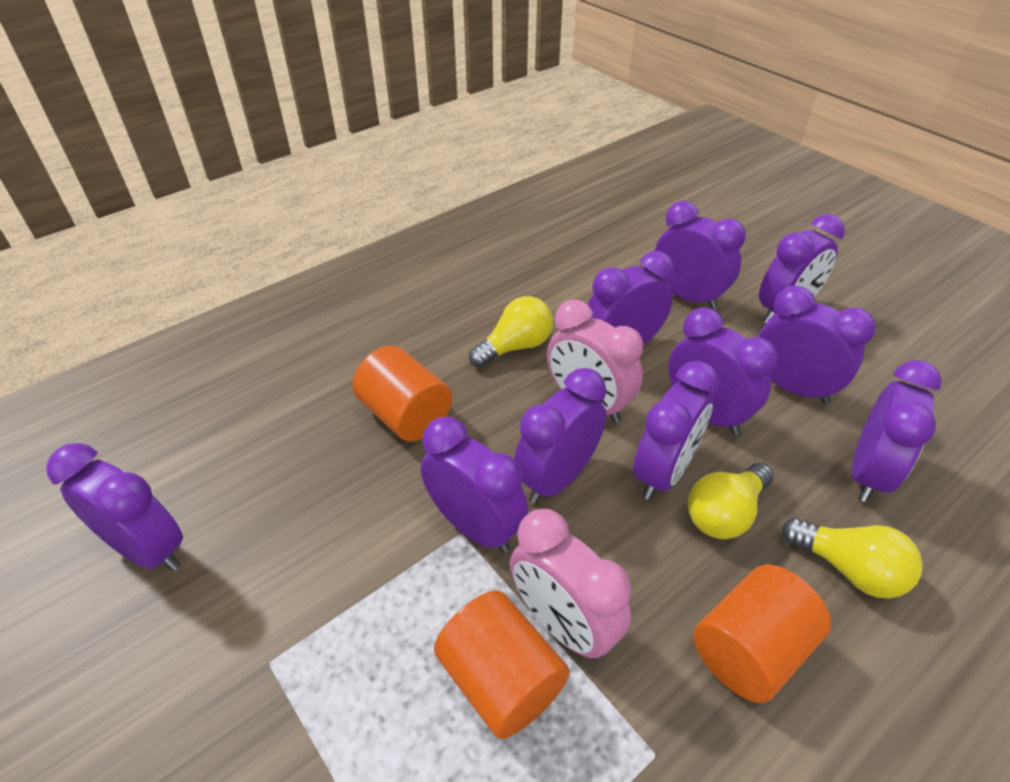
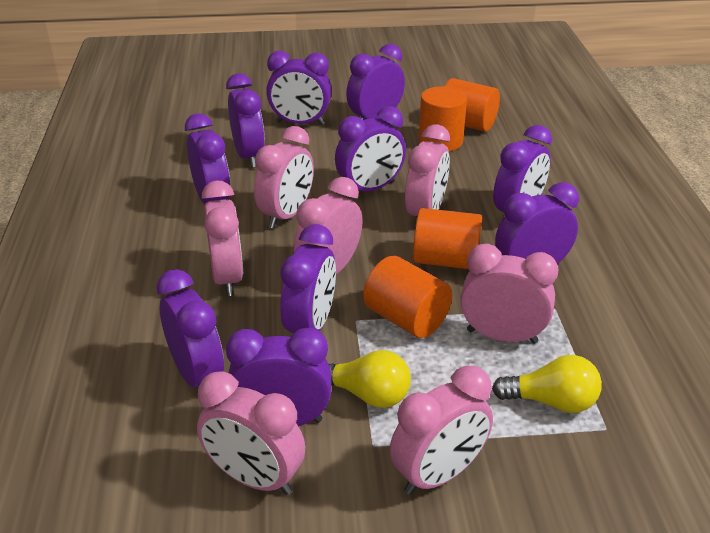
orange cylinder: 3 -> 4
pink clock: 2 -> 7
yellow light bulb: 3 -> 2

